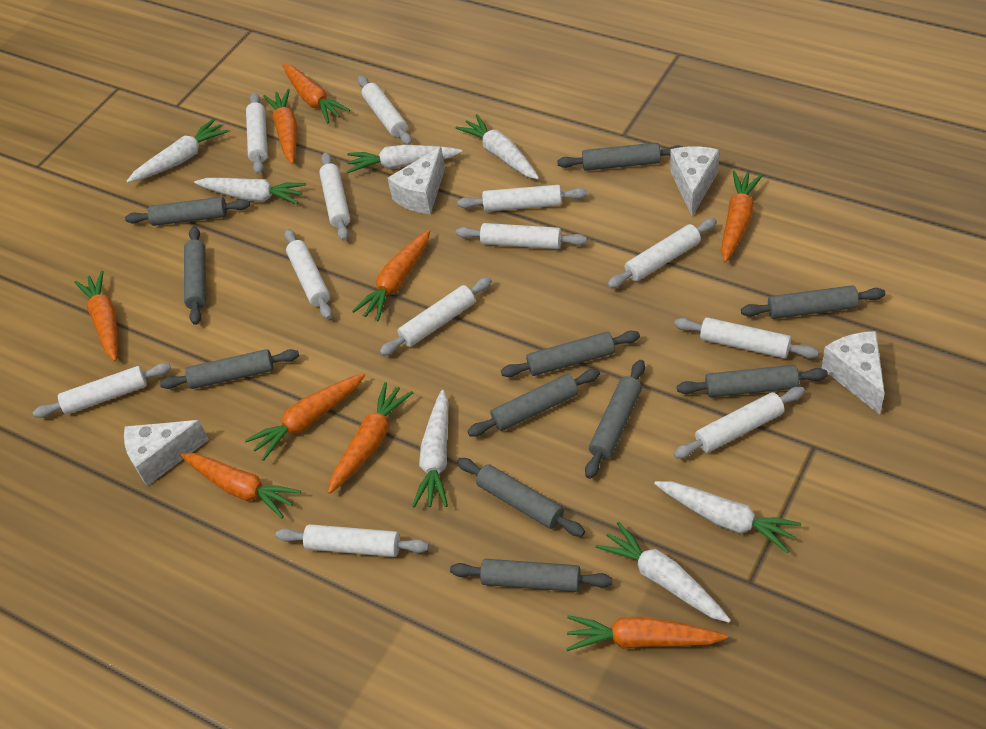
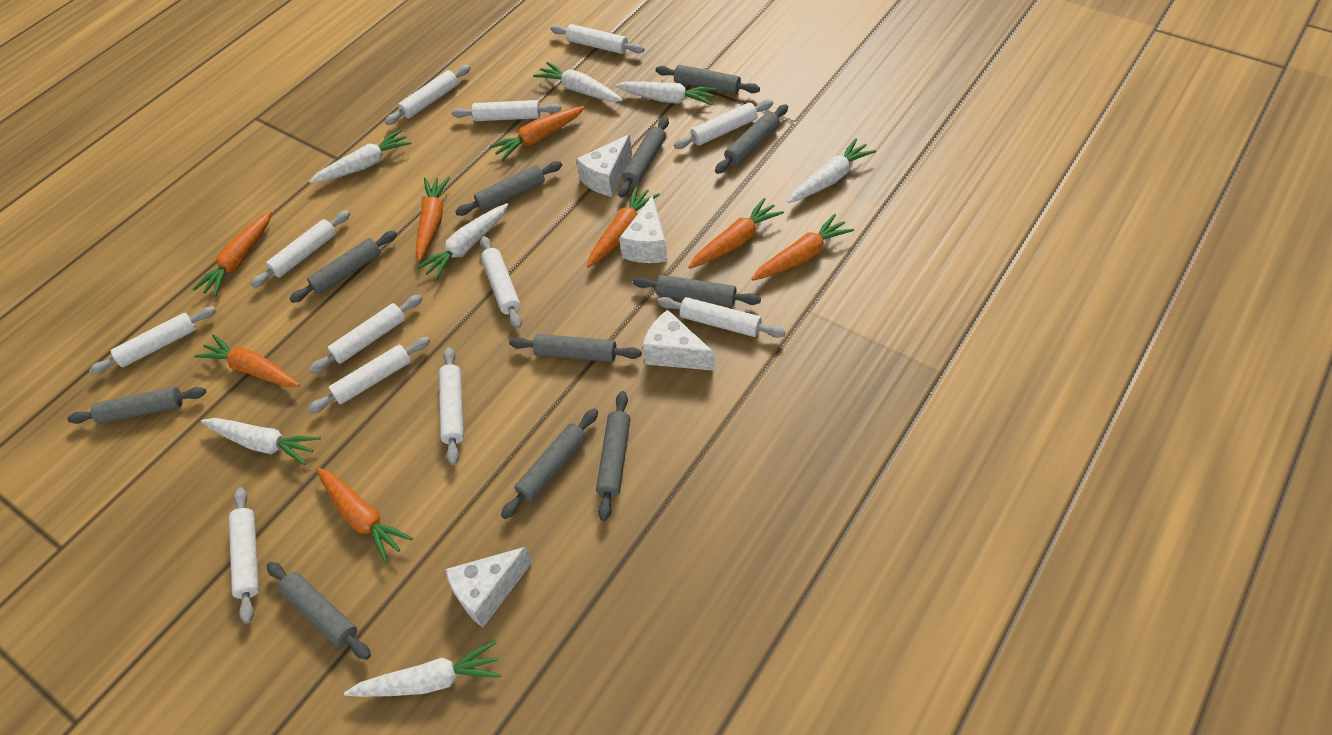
orange carrot: 9 -> 8

